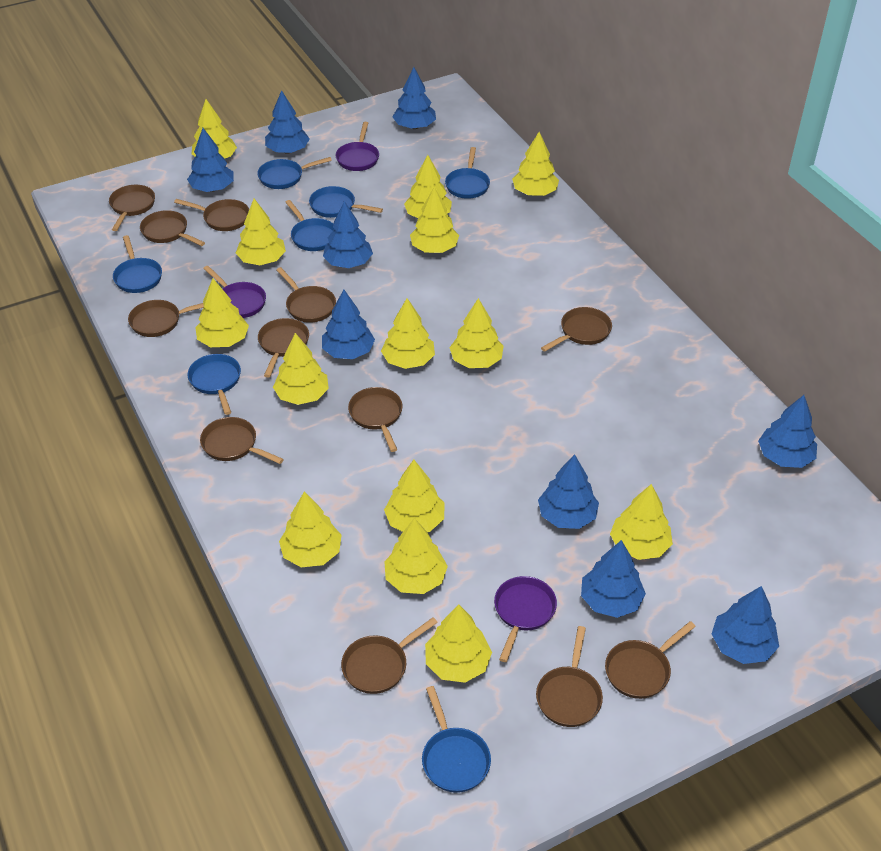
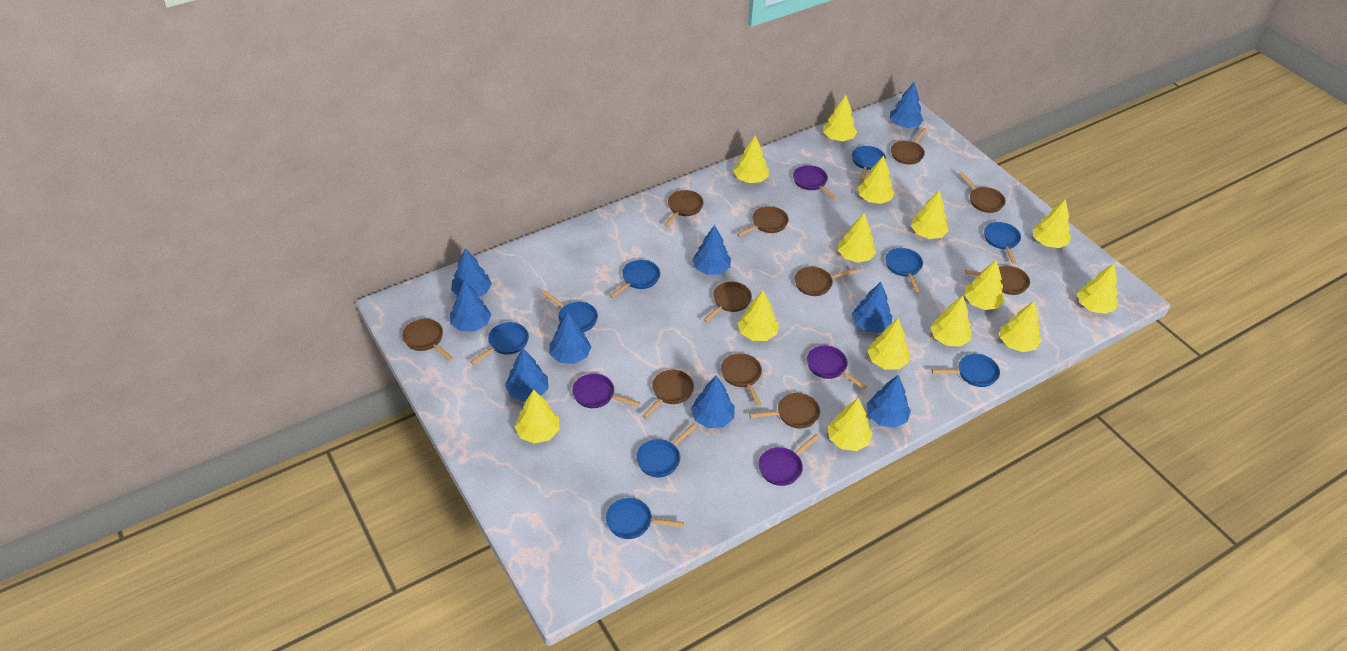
blue pan: 7 -> 9
brown pan: 12 -> 11
purple pan: 3 -> 4

